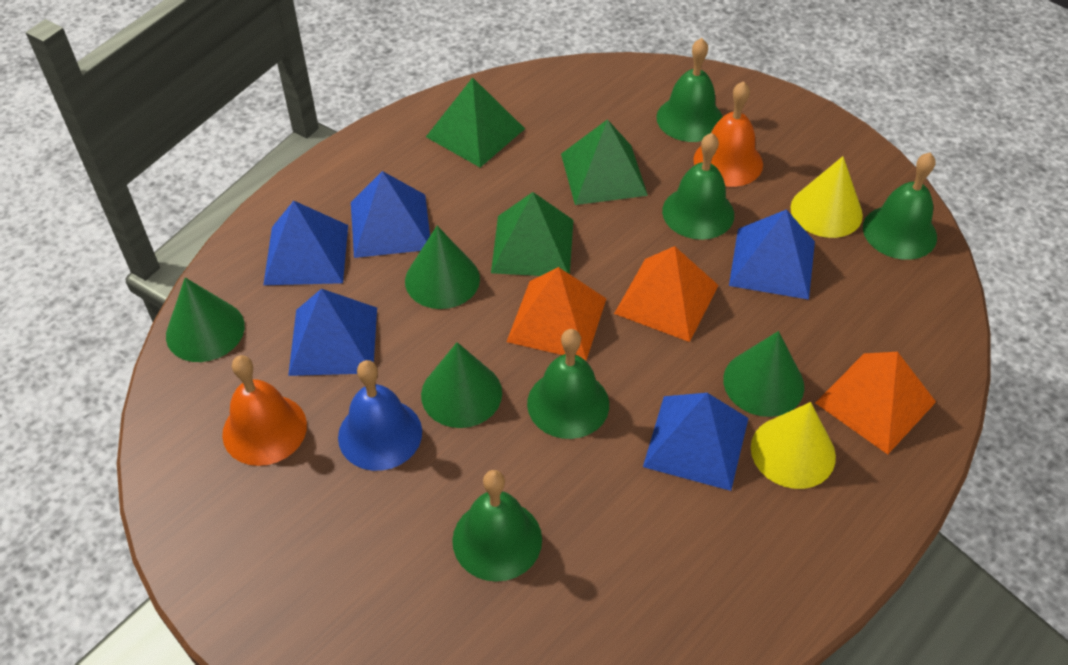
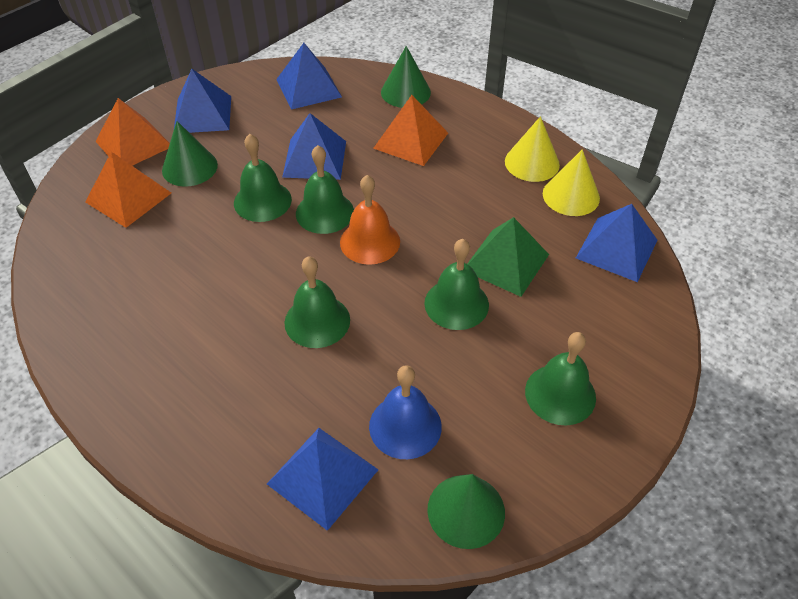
green cone: 4 -> 3
green pyramid: 3 -> 1
orange bell: 2 -> 1

